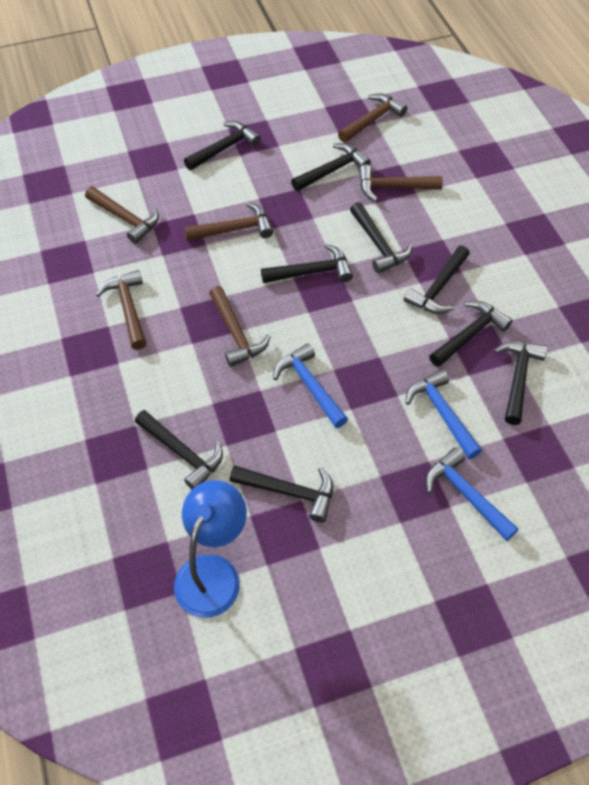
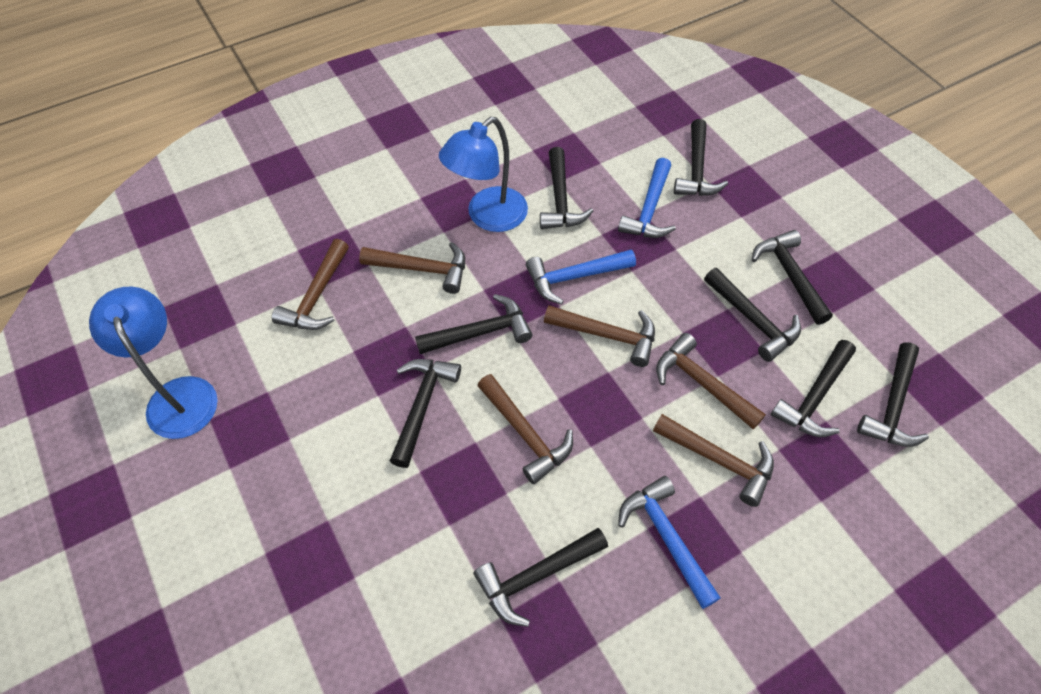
blue lamp: 1 -> 2

